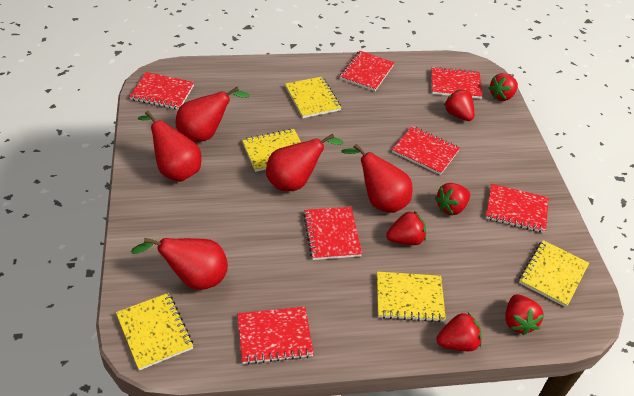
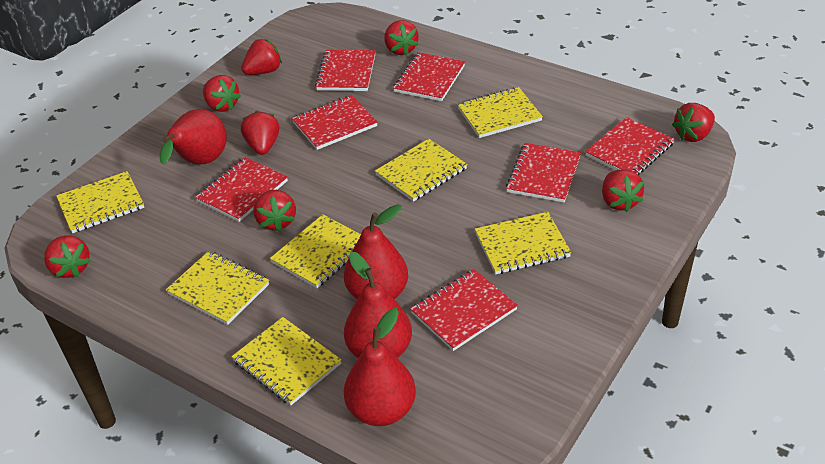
red pear: 5 -> 4
red strawberry: 6 -> 8
yellow notebook: 5 -> 7

